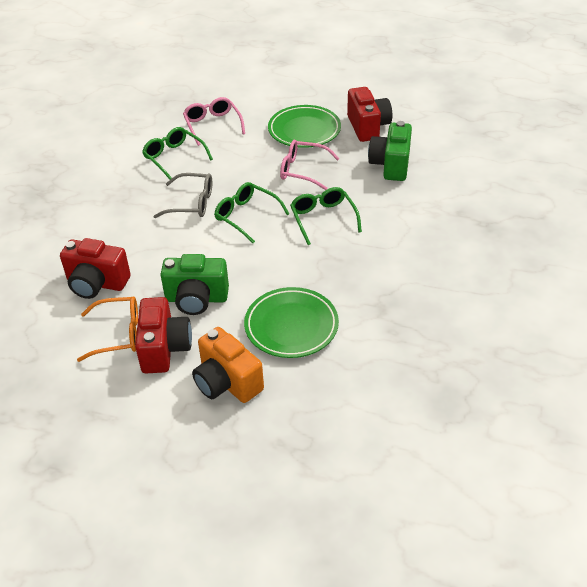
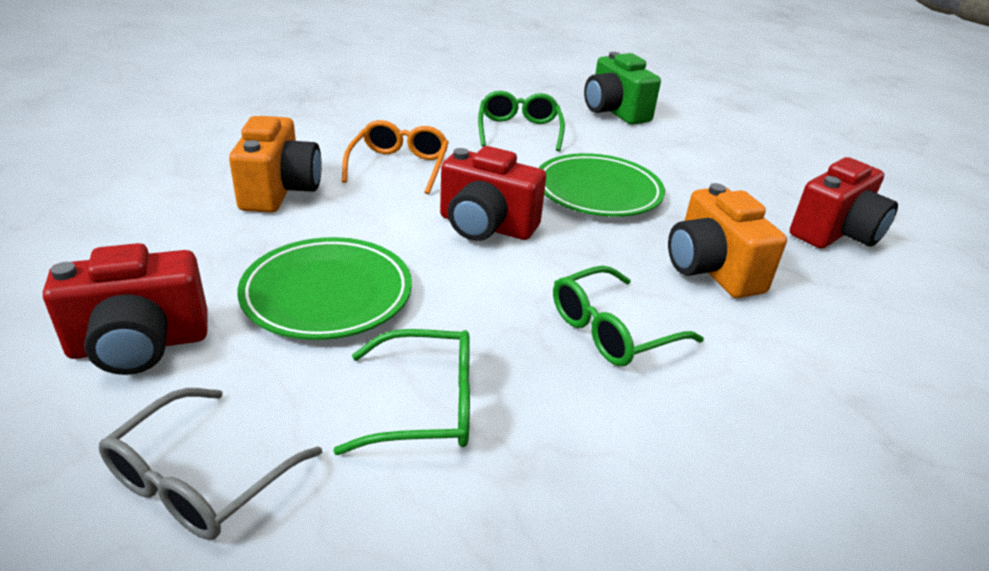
green camera: 2 -> 1
orange camera: 1 -> 2
pink glasses: 2 -> 0

